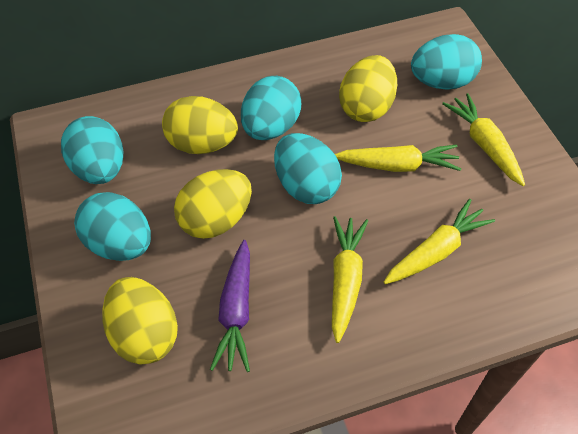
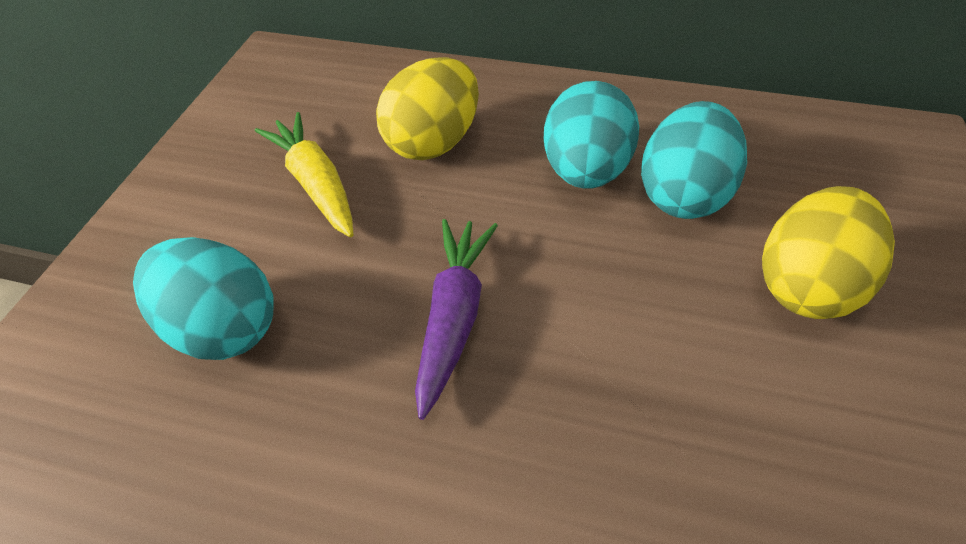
turquoise egg: 5 -> 3
yellow carrot: 4 -> 1
yellow egg: 4 -> 2

